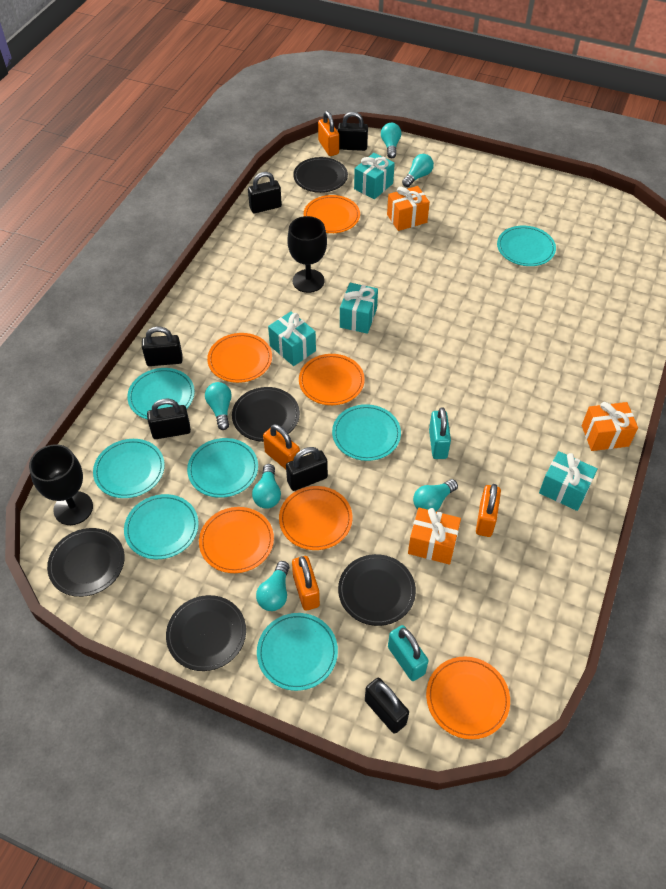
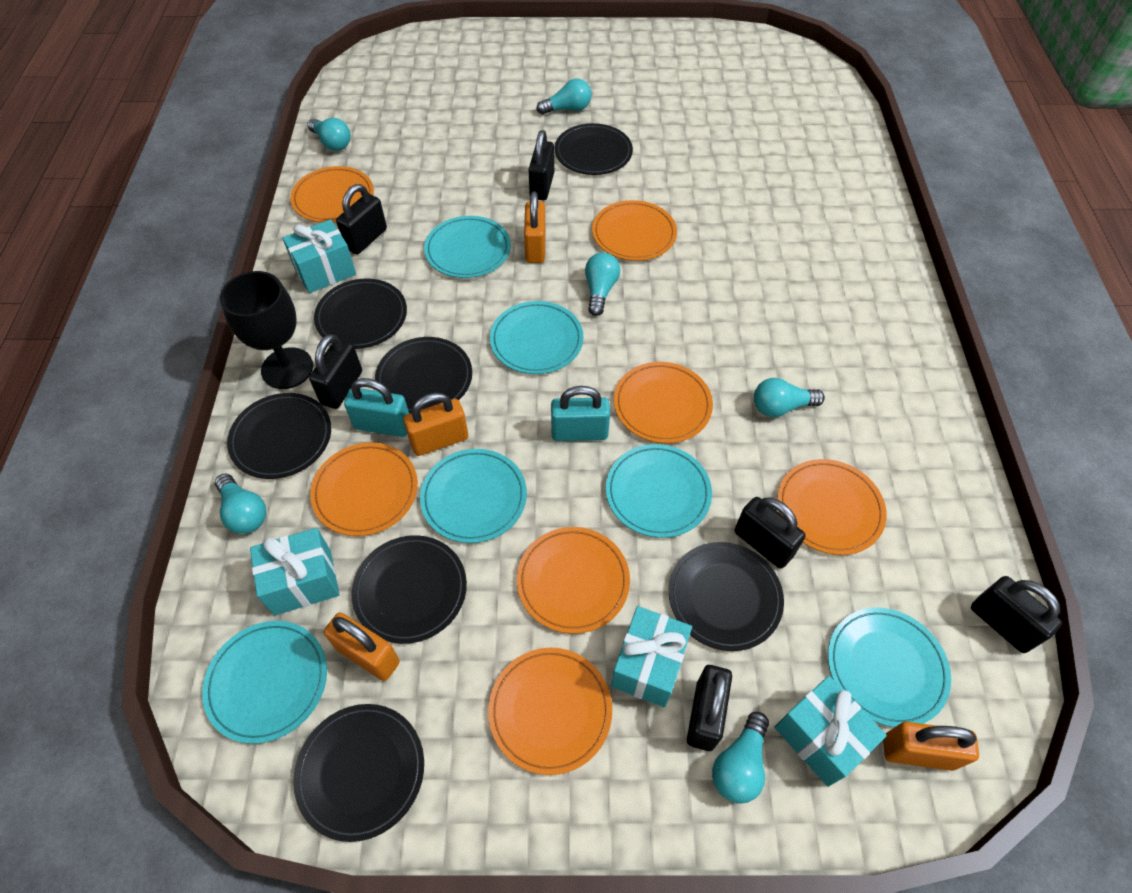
black goblet: 2 -> 1
black plate: 5 -> 7
orange gift: 3 -> 0
orange plate: 6 -> 7
turquoise plate: 7 -> 6

